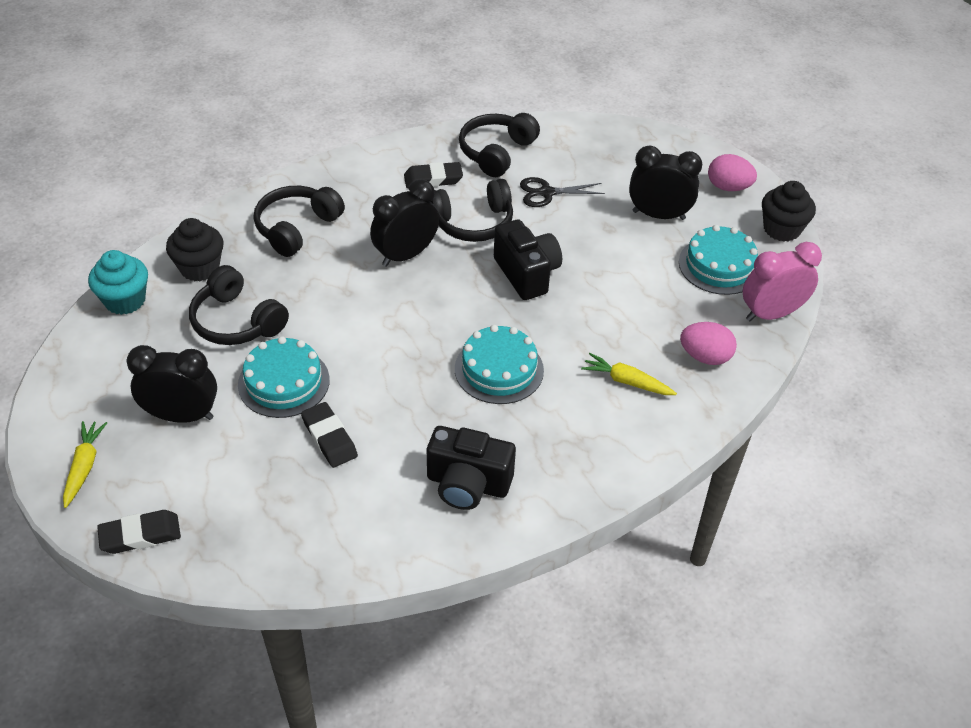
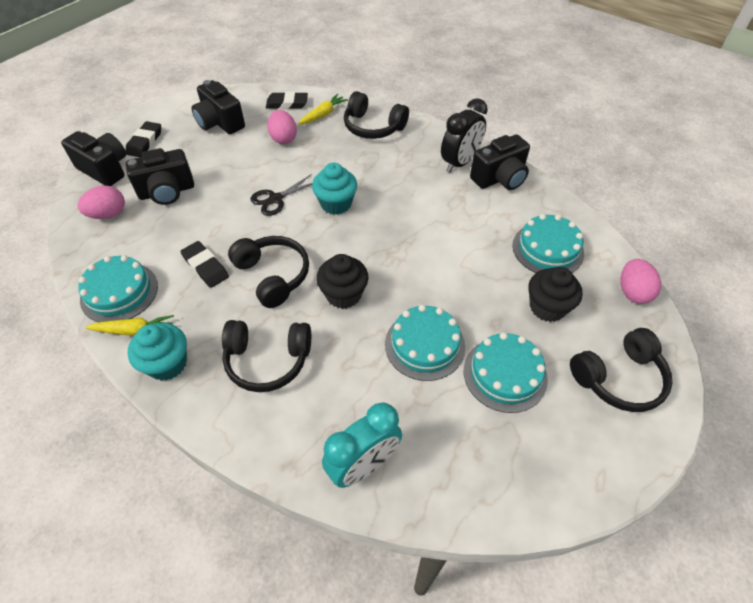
black camera: 2 -> 4
black clock: 3 -> 1
pink clock: 1 -> 0
pink egg: 2 -> 3
turquoise cake: 3 -> 4
turquoise clock: 0 -> 1
turquoise cupcake: 1 -> 2

